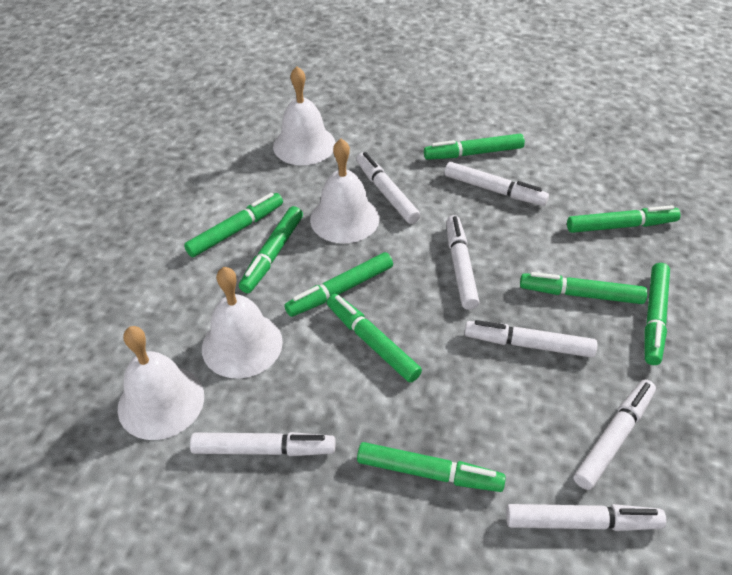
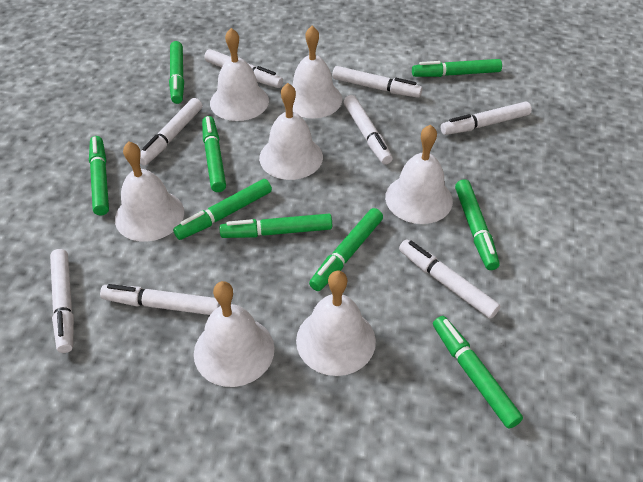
white bell: 4 -> 7
white marker: 7 -> 8

